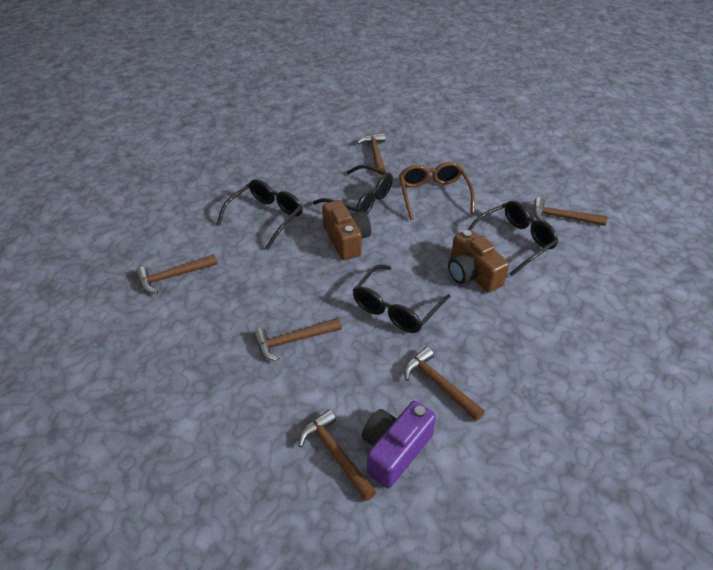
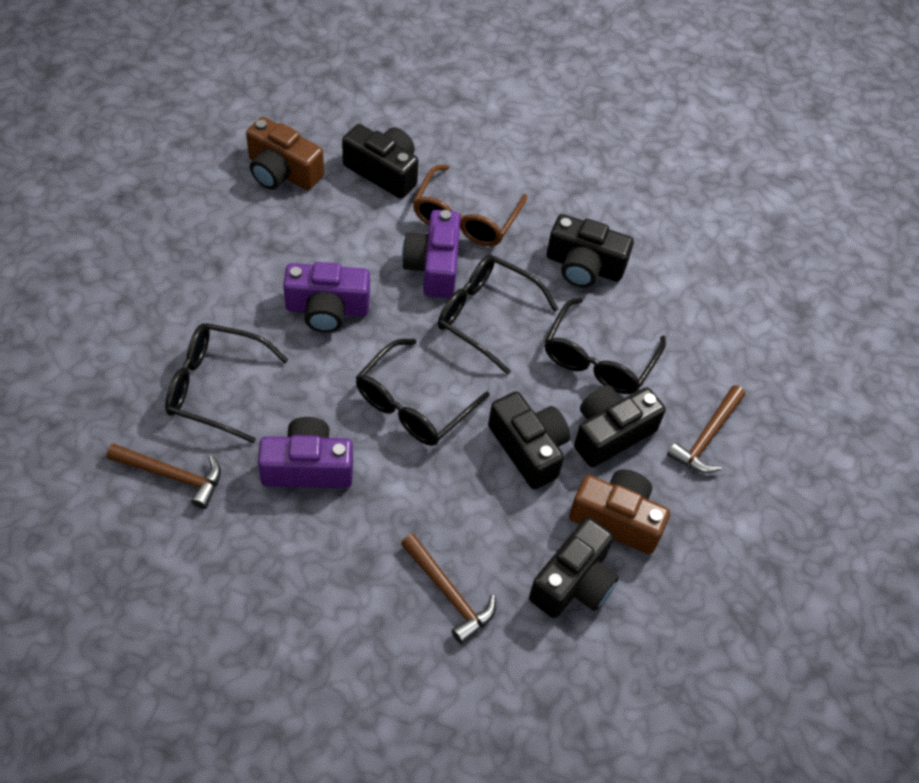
black camera: 0 -> 5
brown hammer: 6 -> 3
purple camera: 1 -> 3

